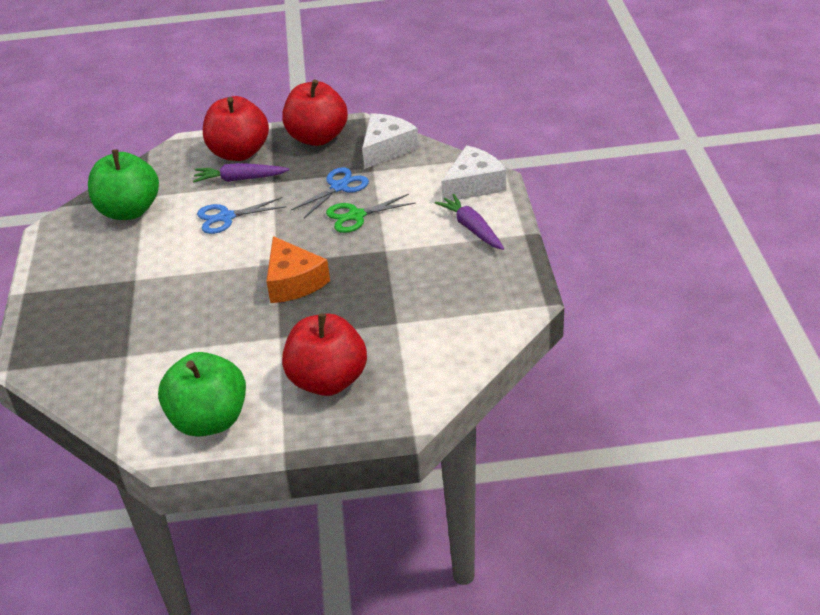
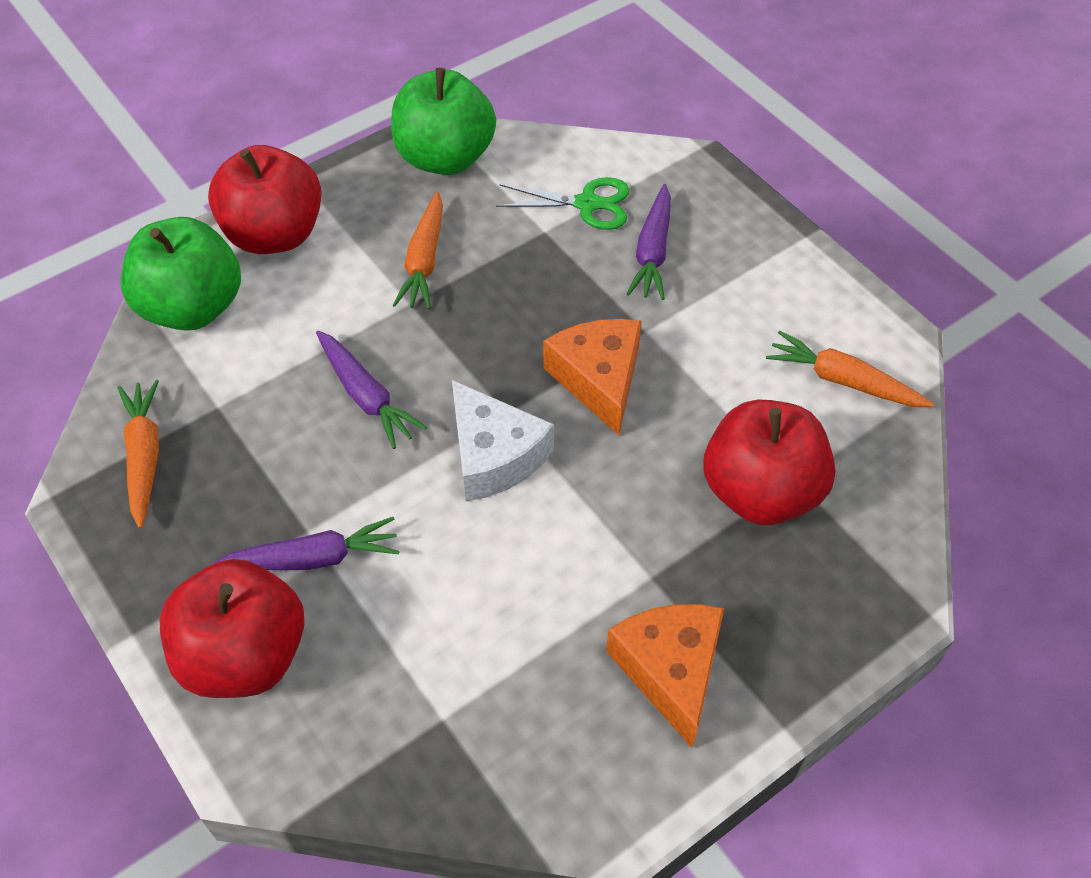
blue scissors: 2 -> 0
orange carrot: 0 -> 3
orange cheese: 1 -> 2
purple carrot: 2 -> 3
white cheese: 2 -> 1

